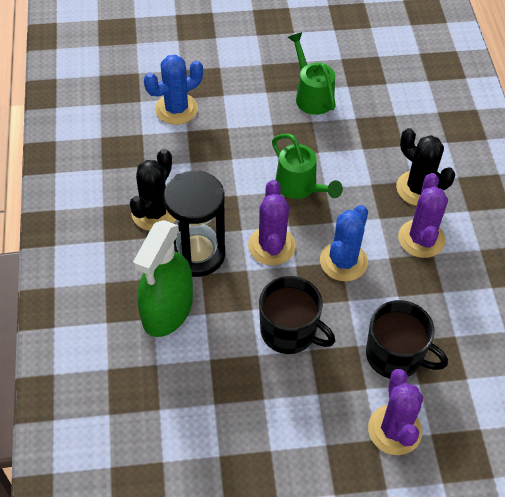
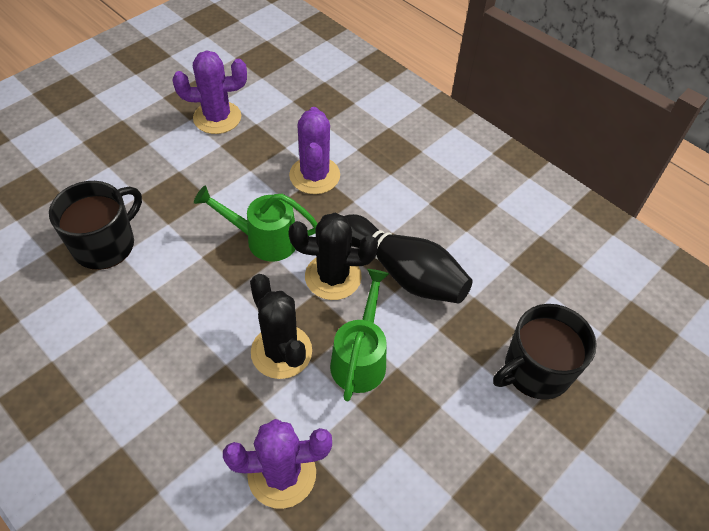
black bowling pin: 0 -> 1
black hourglass: 1 -> 0
blue cactus: 2 -> 0
green spray bottle: 1 -> 0

